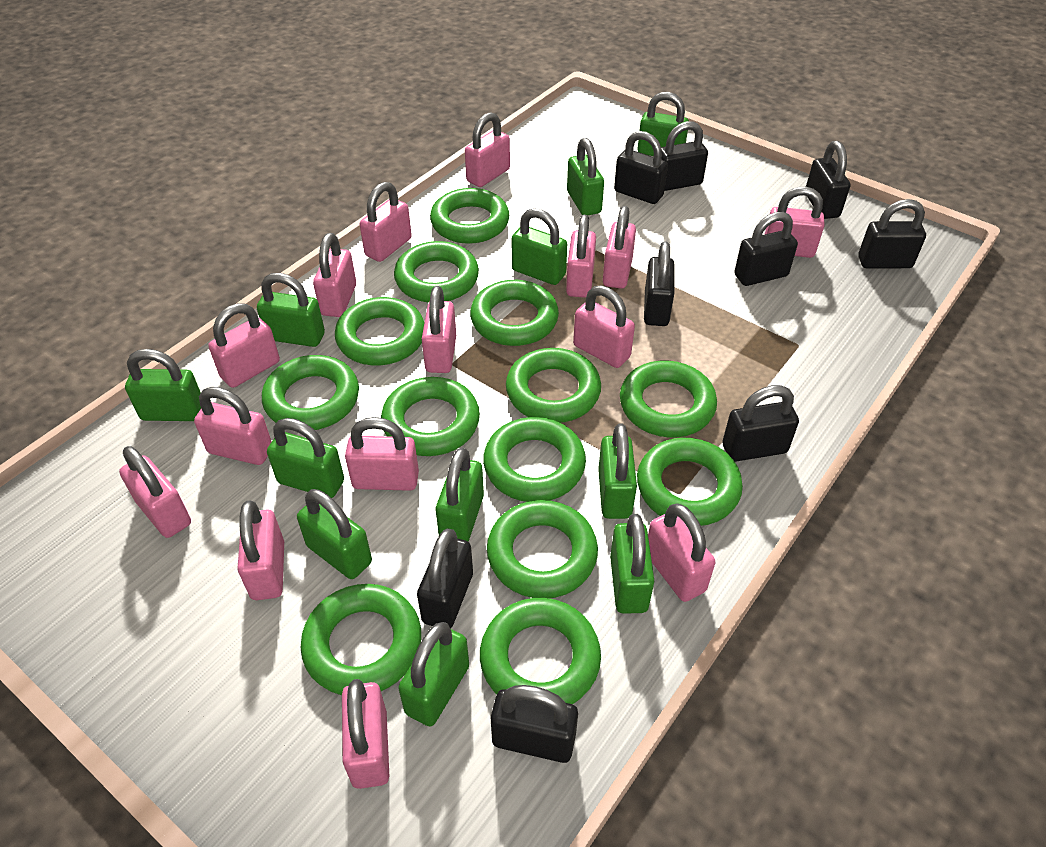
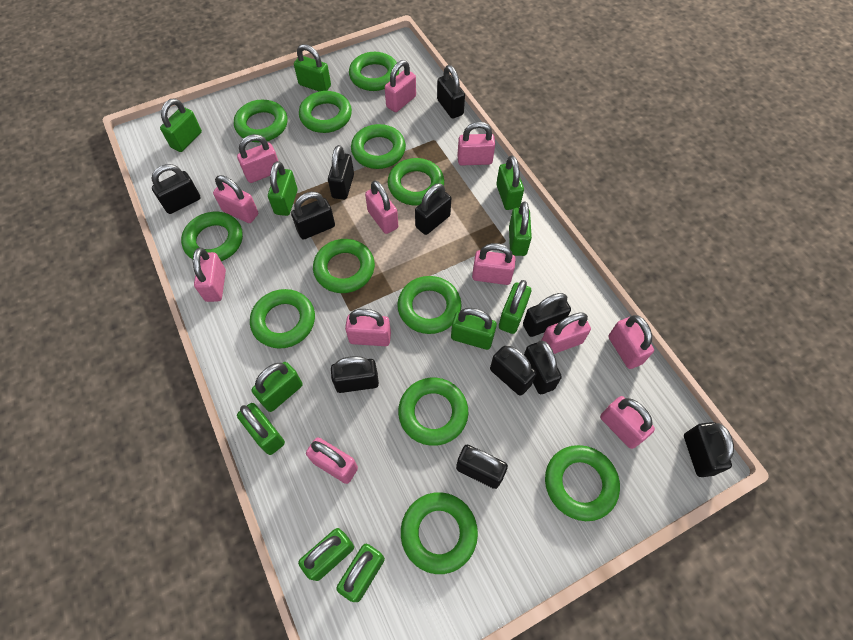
black padlock: 9 -> 11
green ring: 13 -> 12
pink padlock: 15 -> 12

